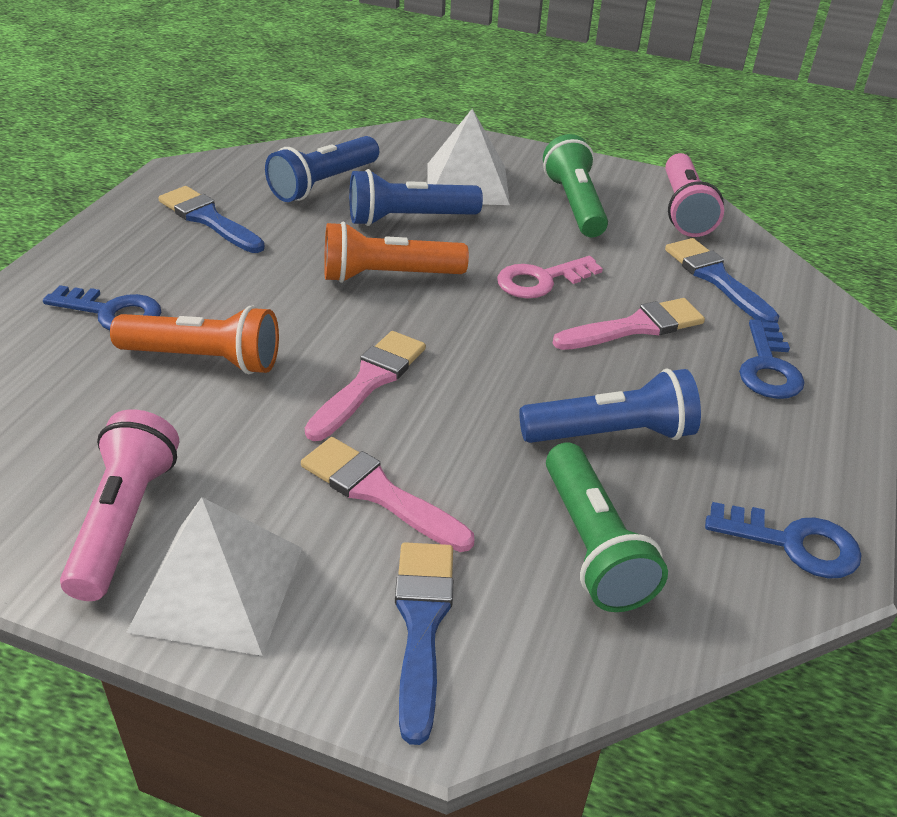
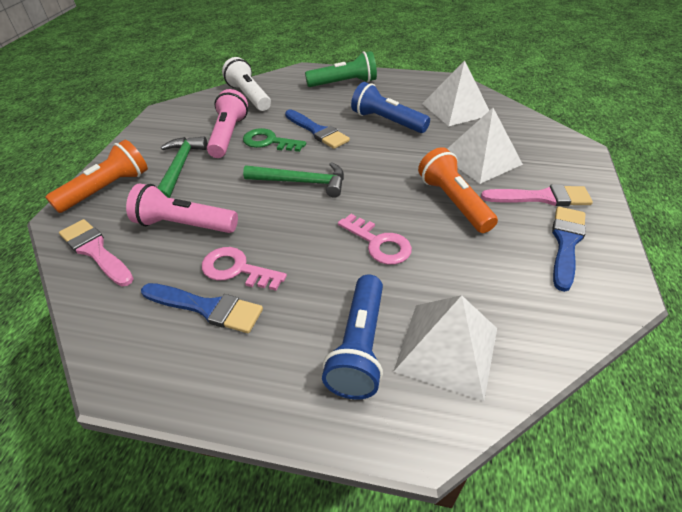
blue flashlight: 3 -> 2
blue key: 3 -> 0
green flashlight: 2 -> 1
green hammer: 0 -> 2
green key: 0 -> 1
pink brush: 3 -> 2
pink key: 1 -> 2
white flashlight: 0 -> 1
white pyramid: 2 -> 3

